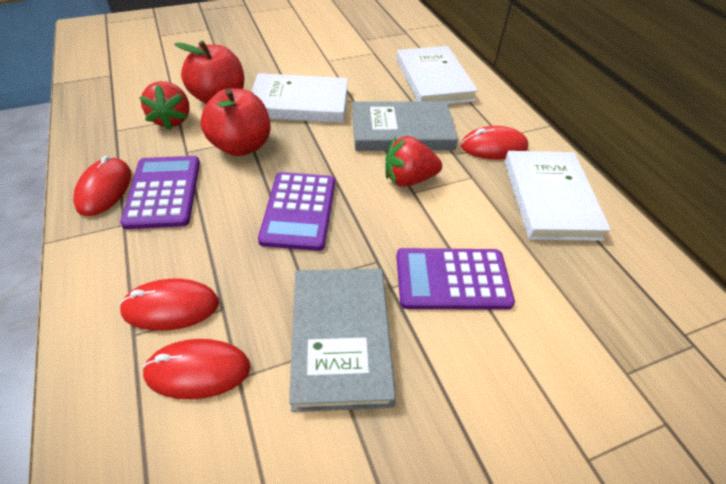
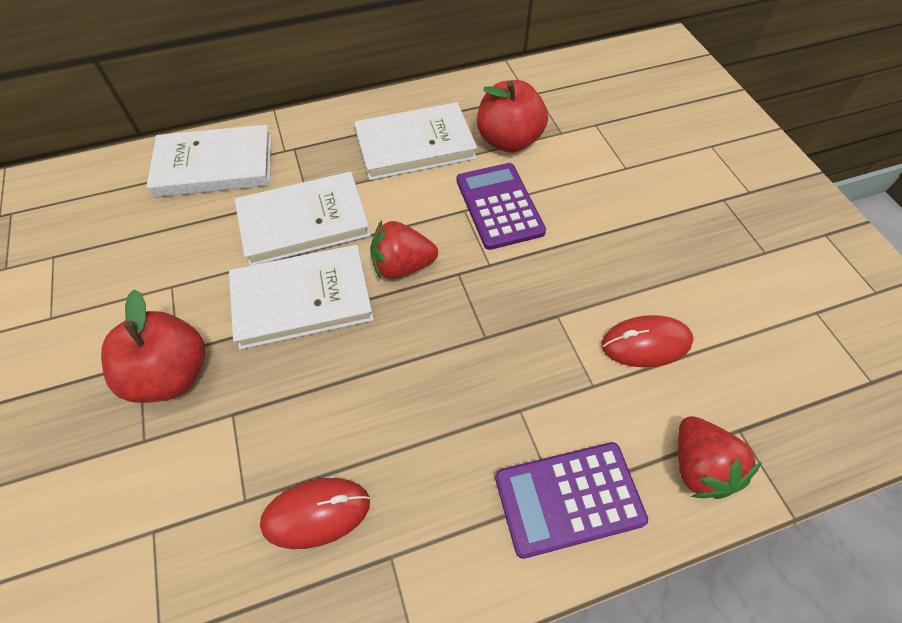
grey book: 2 -> 0
purple calculator: 3 -> 2
red mouse: 4 -> 2
white book: 3 -> 4

